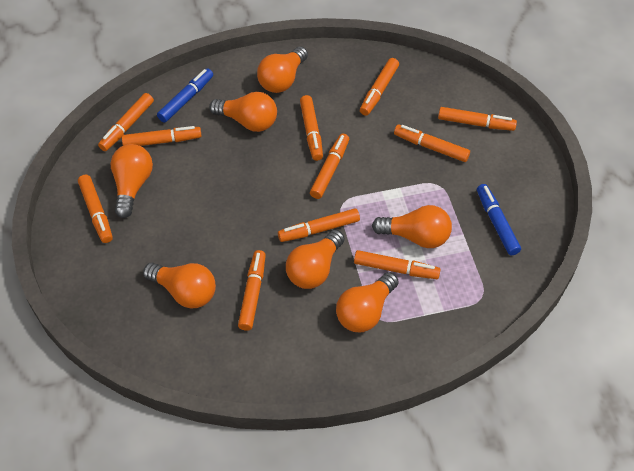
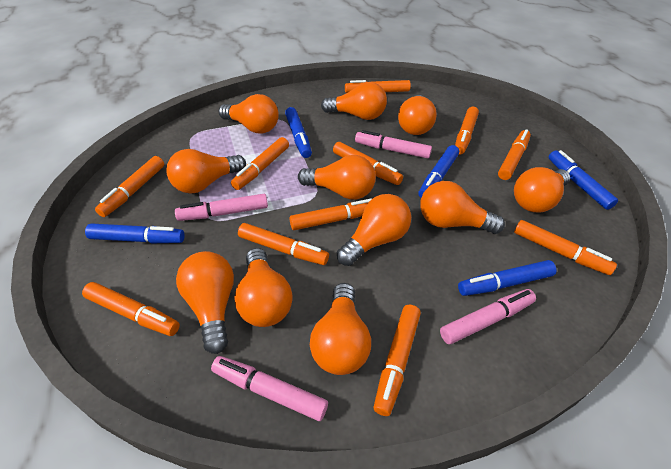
blue marker: 2 -> 5
orange light bulb: 7 -> 11
pink marker: 0 -> 4

